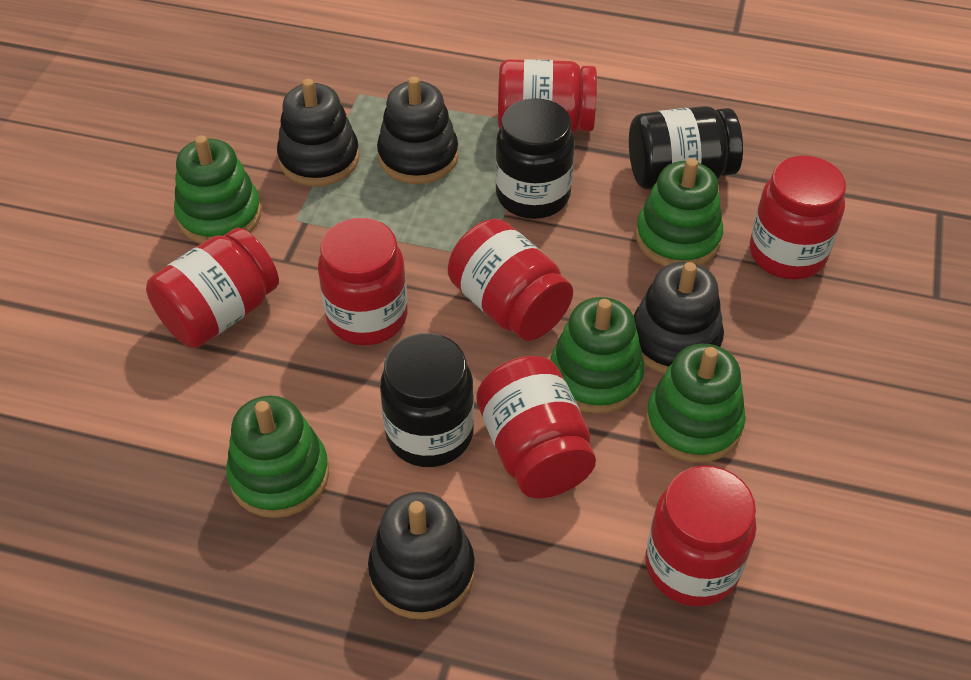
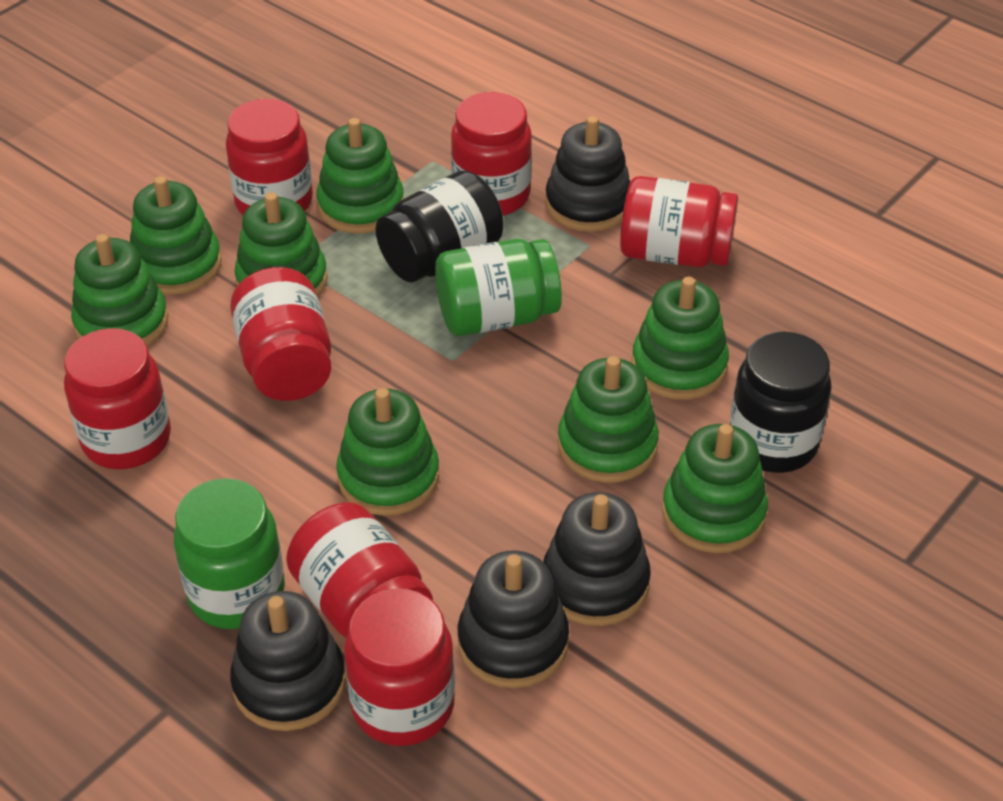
black jar: 3 -> 2
green jar: 0 -> 2
green stacking toy: 5 -> 8

